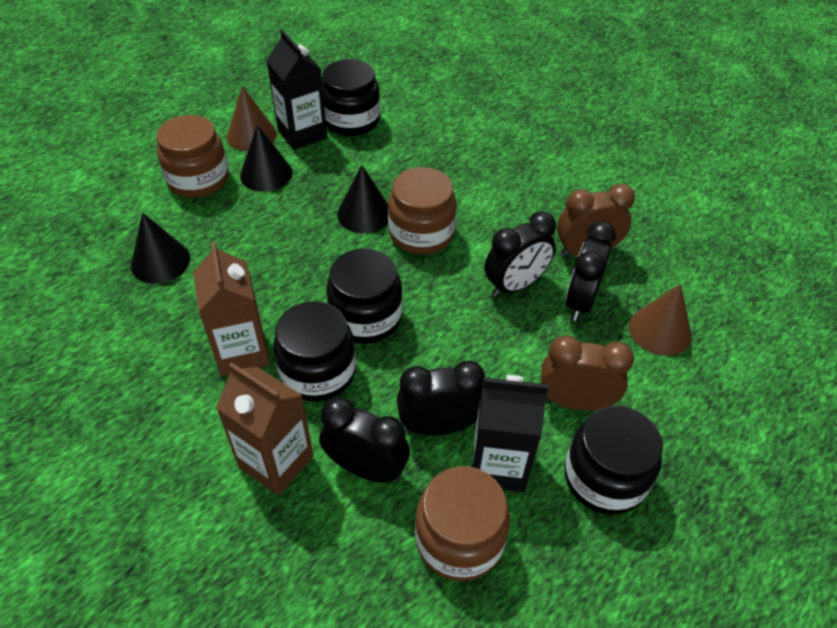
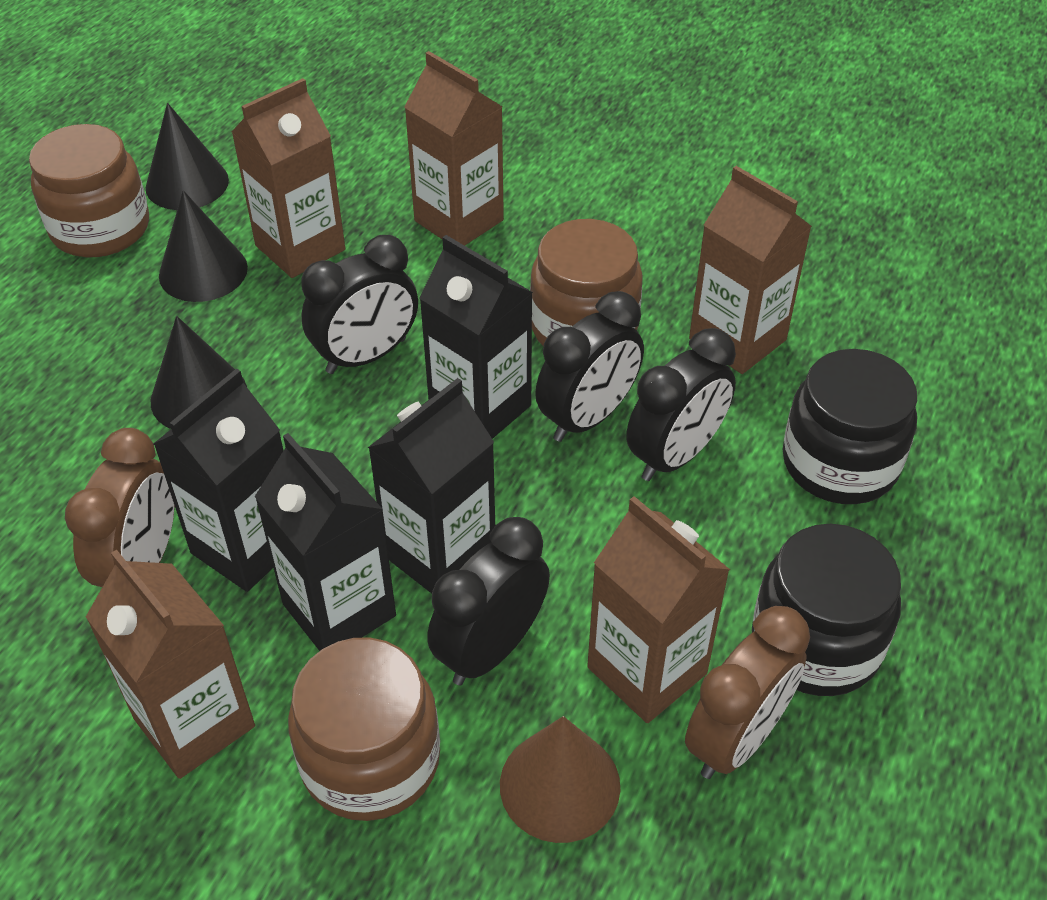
black carton: 2 -> 4
black jar: 4 -> 2
brown carton: 2 -> 5
brown cone: 2 -> 1

